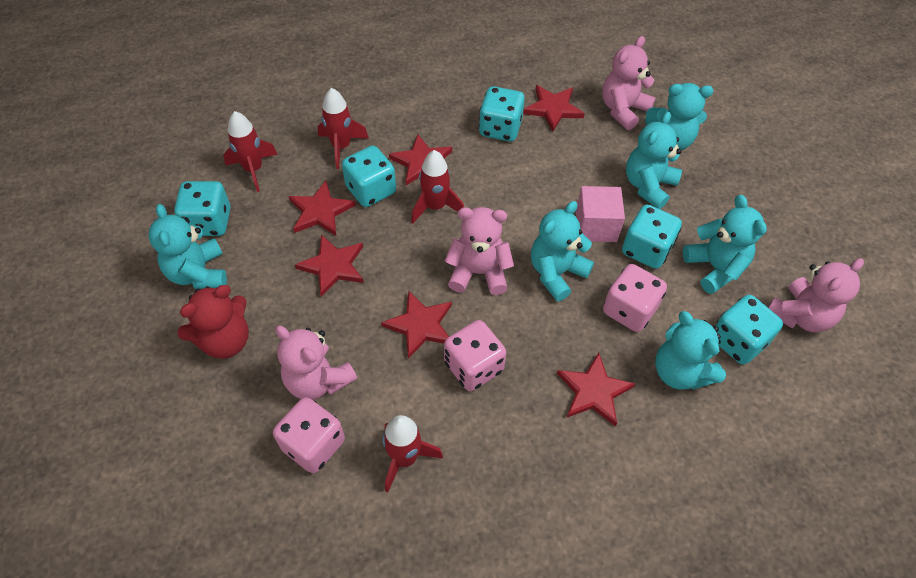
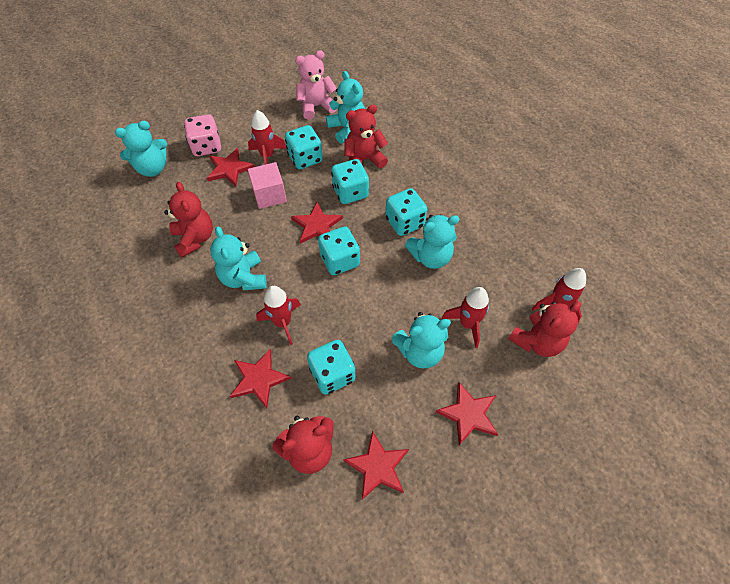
pink dice: 3 -> 1
pink teddy bear: 4 -> 1
red star: 6 -> 5
red teddy bear: 1 -> 4
turquoise teddy bear: 6 -> 5

